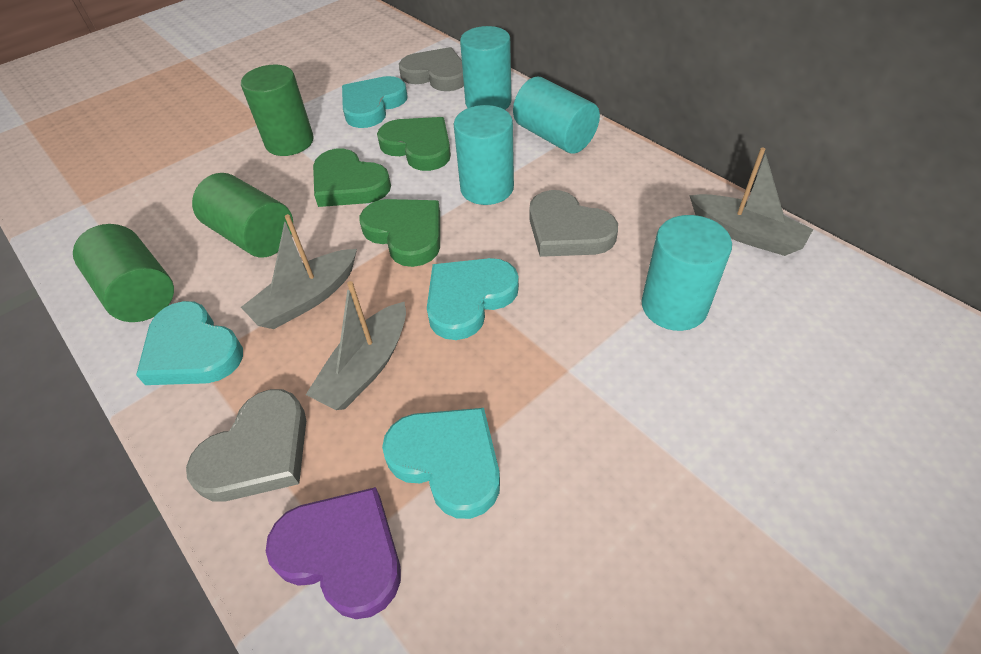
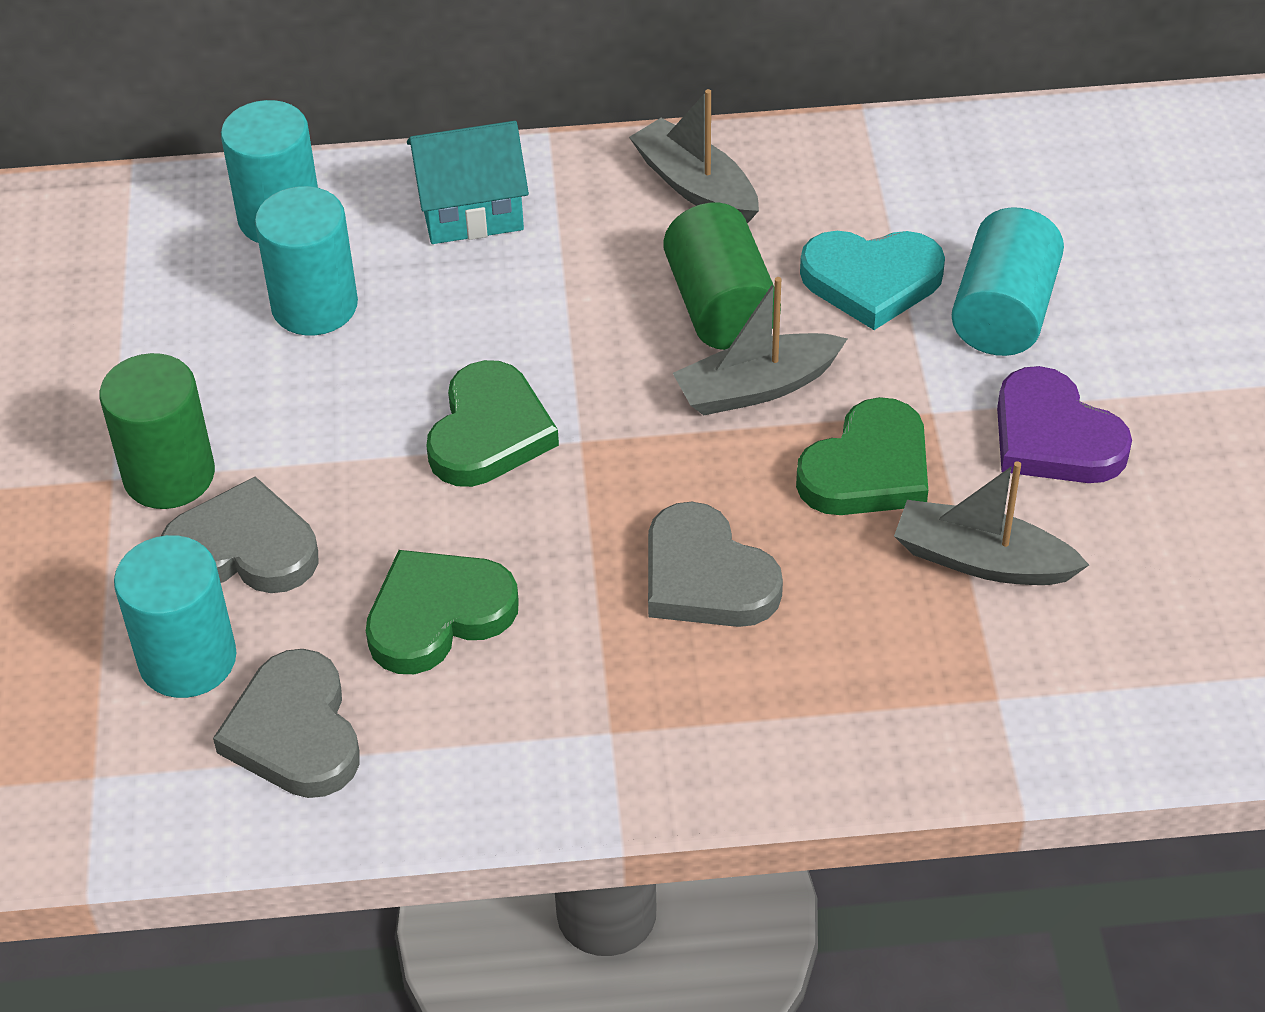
green cylinder: 3 -> 2
turquoise heart: 4 -> 1
turquoise house: 0 -> 1

